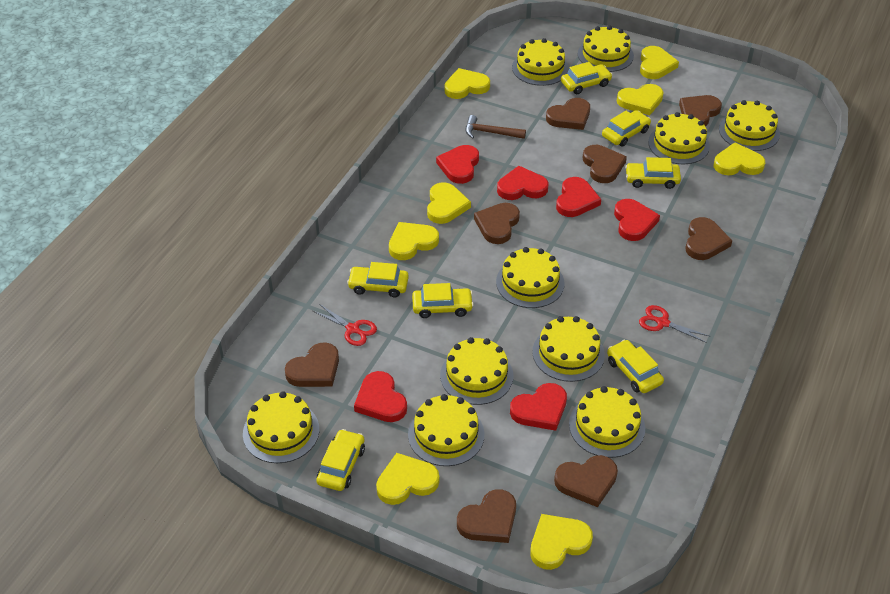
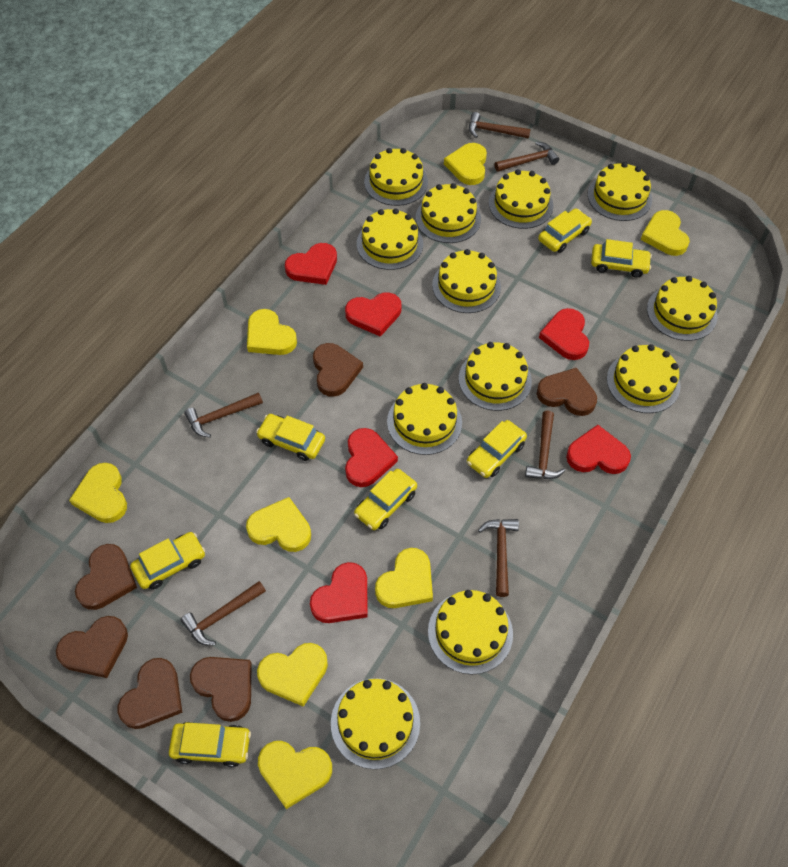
brown hammer: 1 -> 6
brown heart: 8 -> 6
red scissors: 2 -> 0
yellow cake: 10 -> 12

